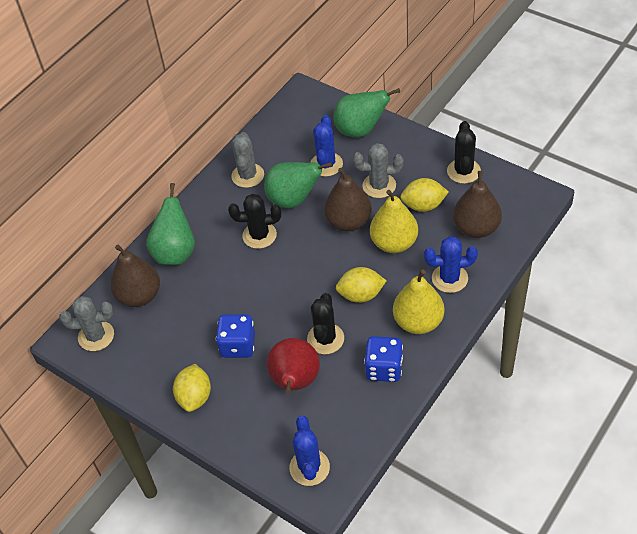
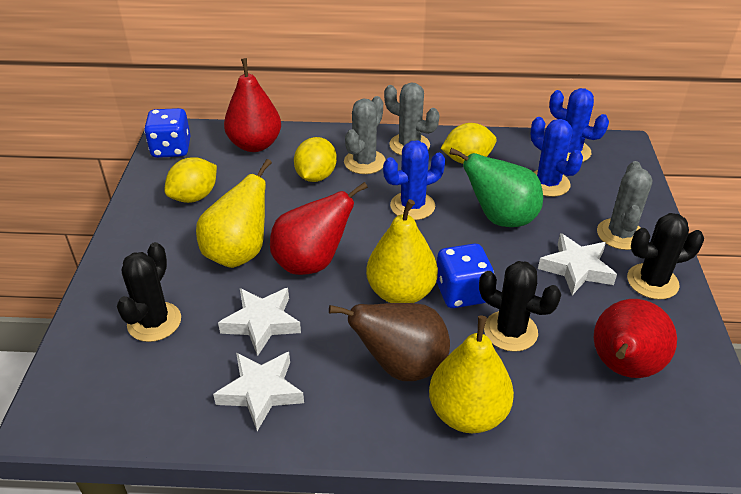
brown pear: 3 -> 1
green pear: 3 -> 1
red pear: 1 -> 3
white star: 0 -> 3
yellow pear: 2 -> 3

